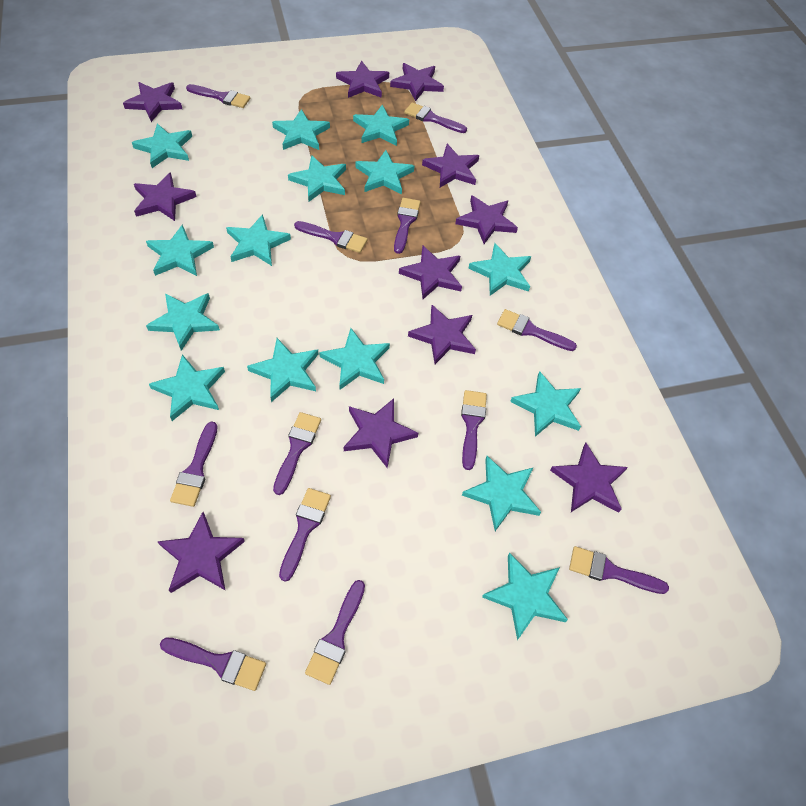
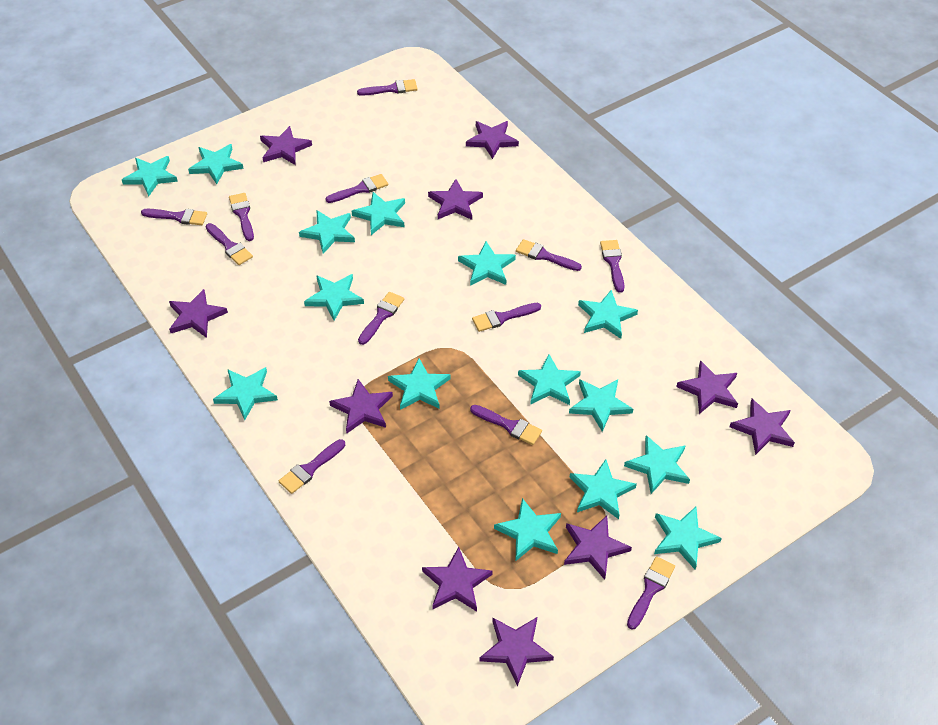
purple star: 11 -> 10

